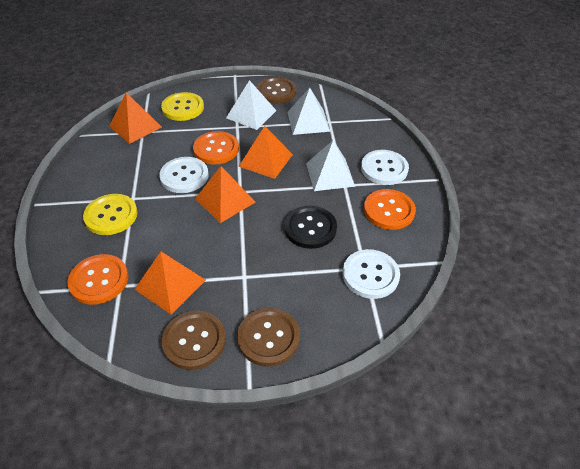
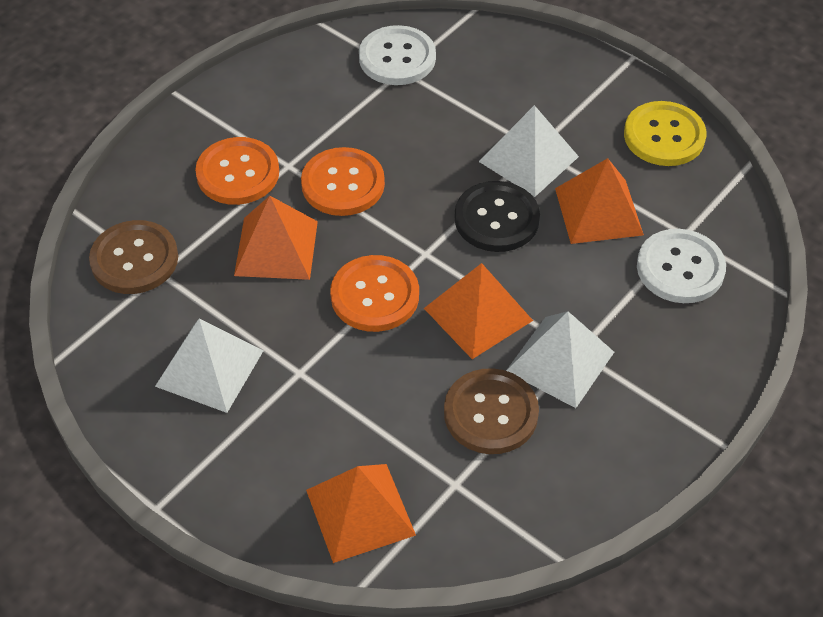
brown button: 3 -> 2
white button: 3 -> 2
yellow button: 2 -> 1

